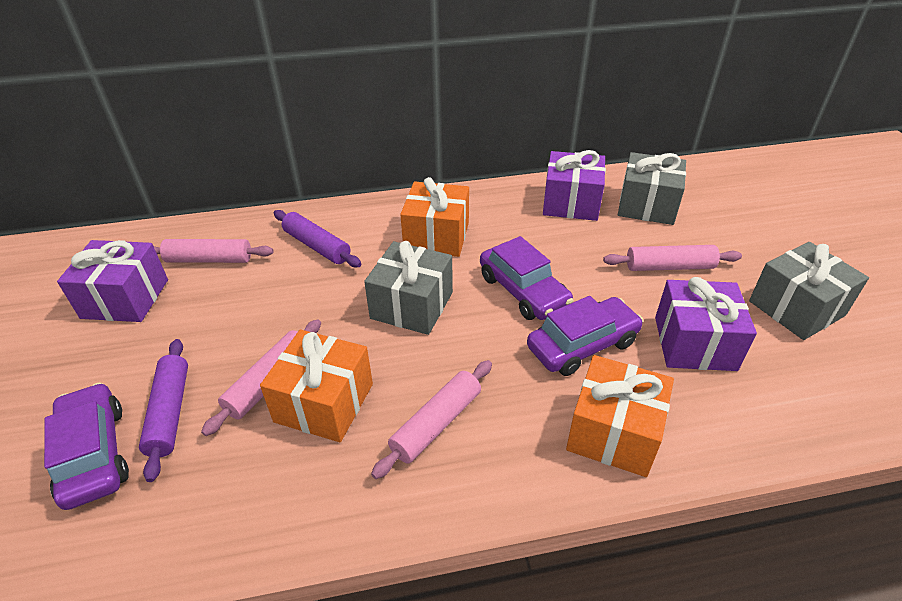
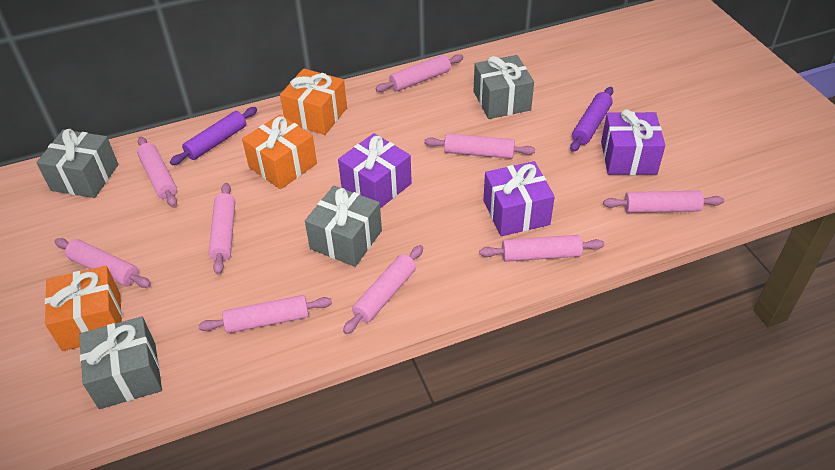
grey gift: 3 -> 4
pink rolling pin: 4 -> 9
purple car: 3 -> 0

